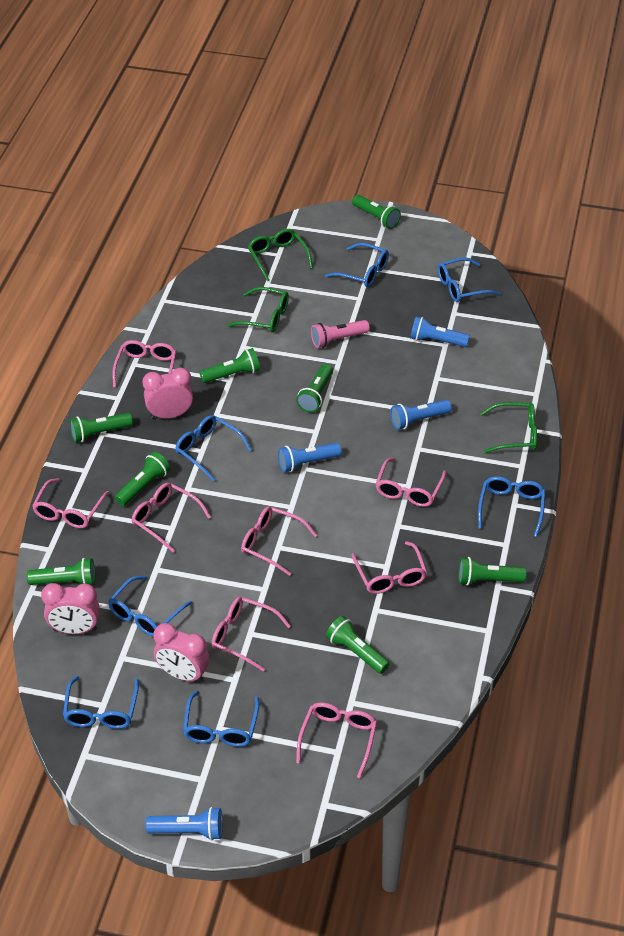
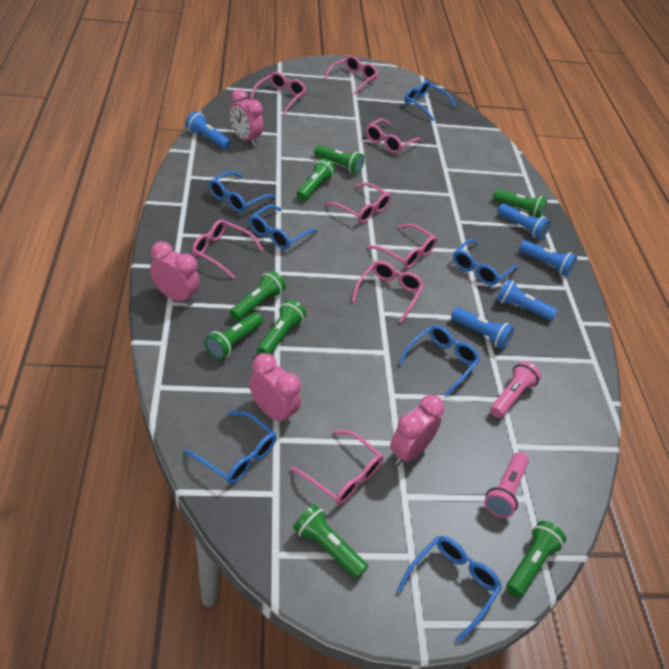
blue flashlight: 4 -> 5
green glasses: 3 -> 0
pink clock: 3 -> 4
pink flashlight: 1 -> 2

